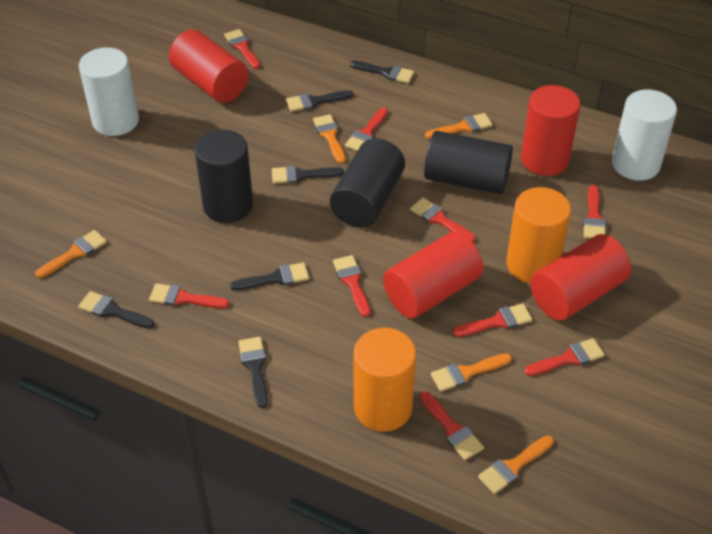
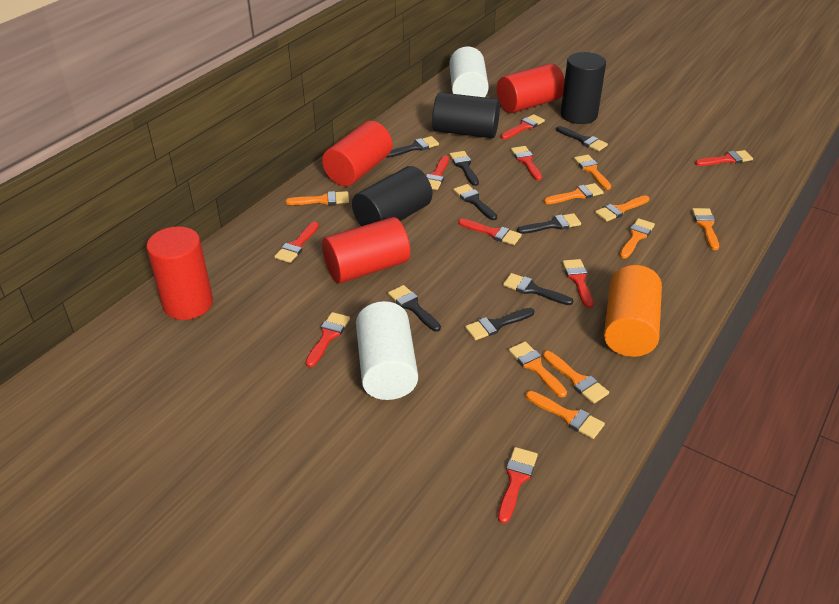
black brush: 6 -> 8
orange brush: 5 -> 9
orange cylinder: 2 -> 1

